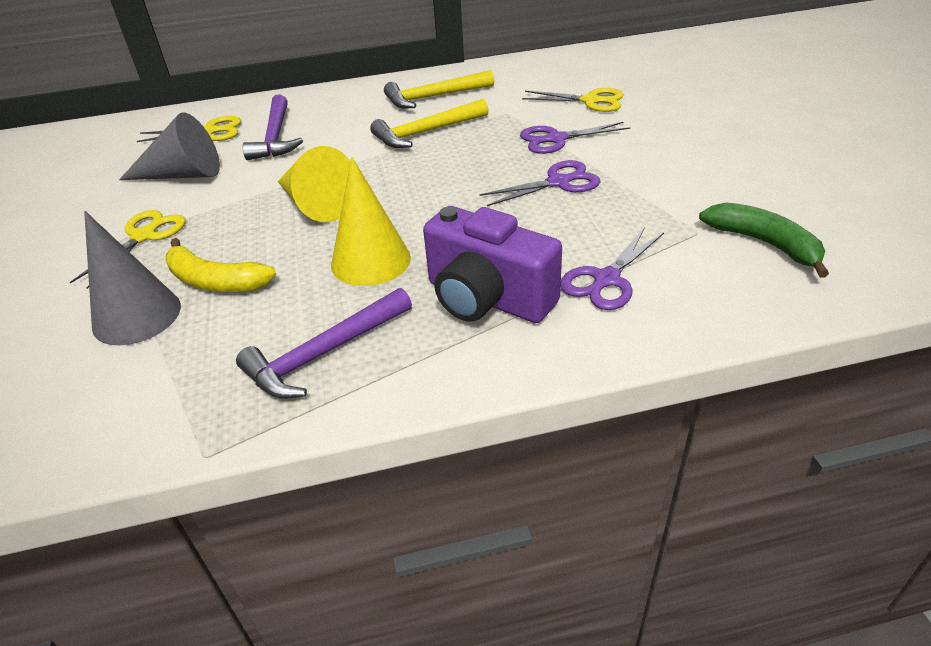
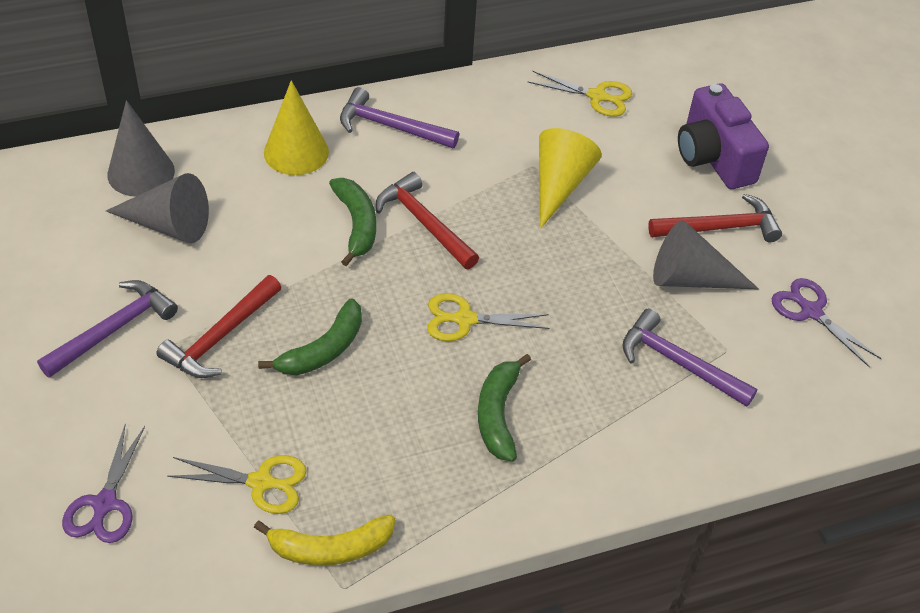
green banana: 1 -> 3
grey cone: 2 -> 3
purple hammer: 2 -> 3
purple scissors: 3 -> 2
red hammer: 0 -> 3
yellow hammer: 2 -> 0

